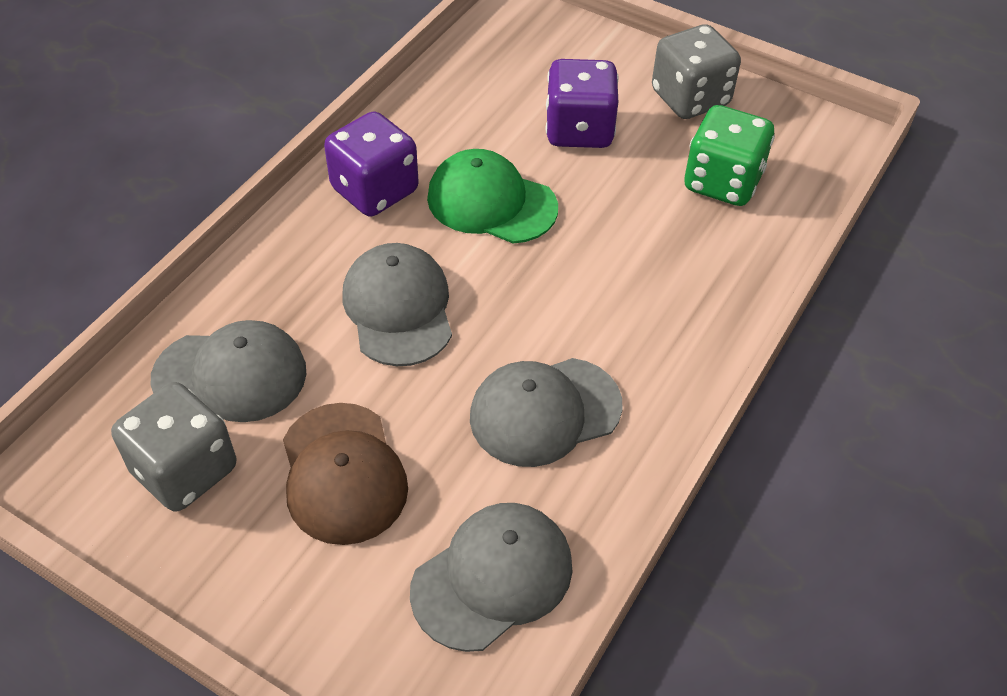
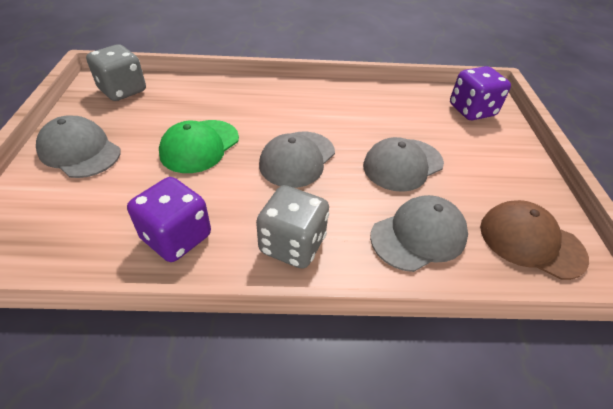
green dice: 1 -> 0

